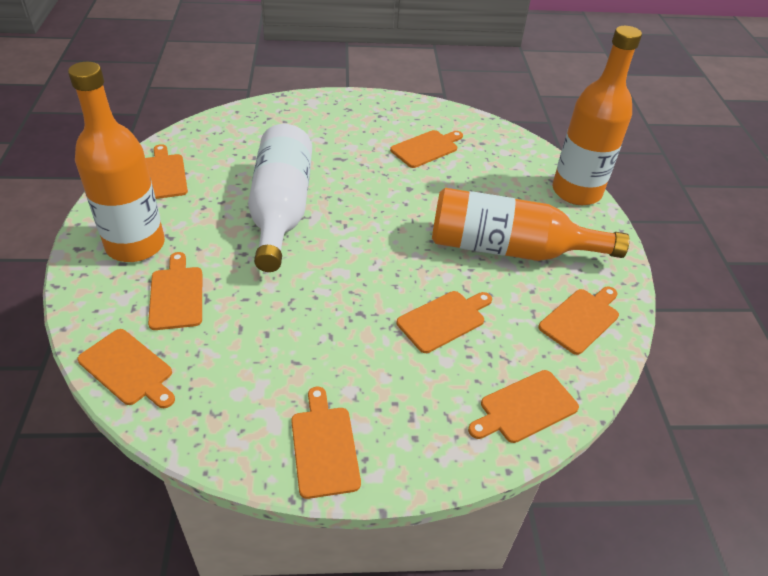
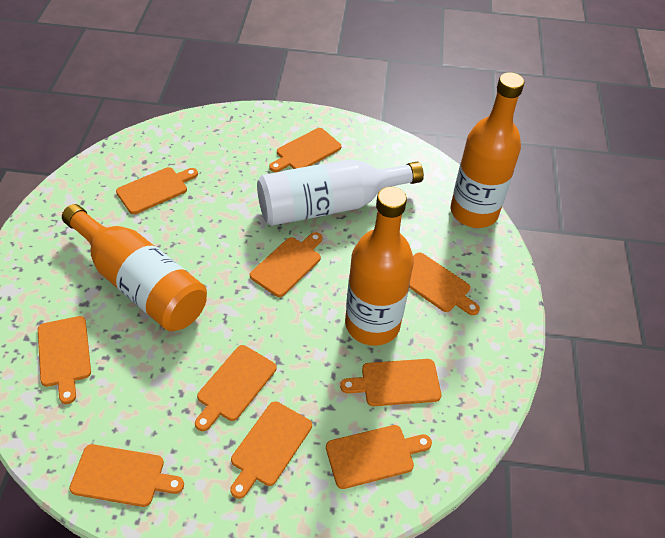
orange cutting board: 8 -> 10

